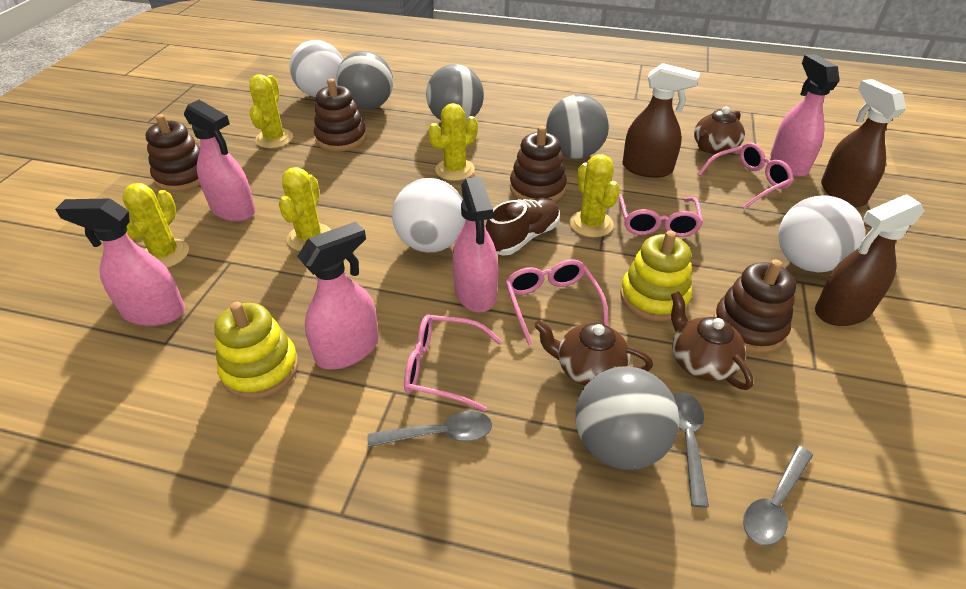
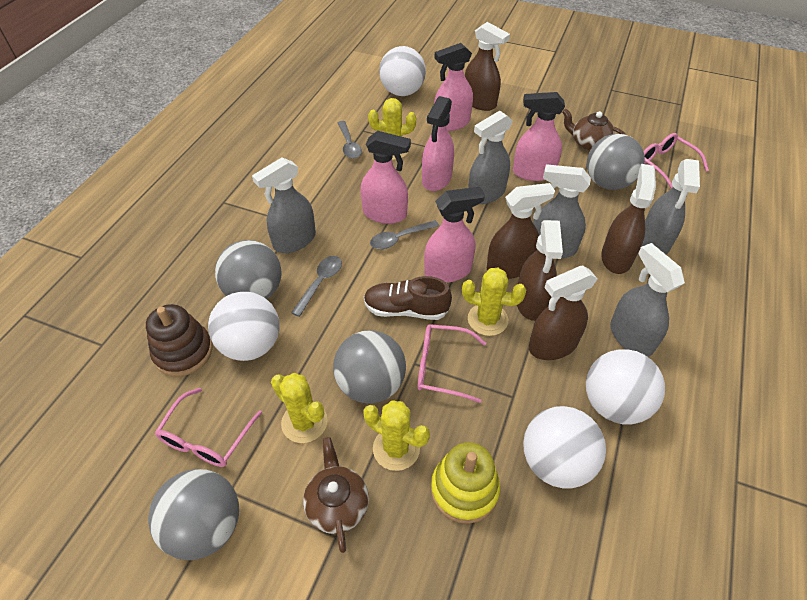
brown spray bottle: 3 -> 5
brown stacking toy: 4 -> 1
brown teapot: 3 -> 2
grey spray bottle: 0 -> 5
pink glasses: 4 -> 3
white ball: 3 -> 4
yellow cactus: 5 -> 4
yellow stacking toy: 2 -> 1

